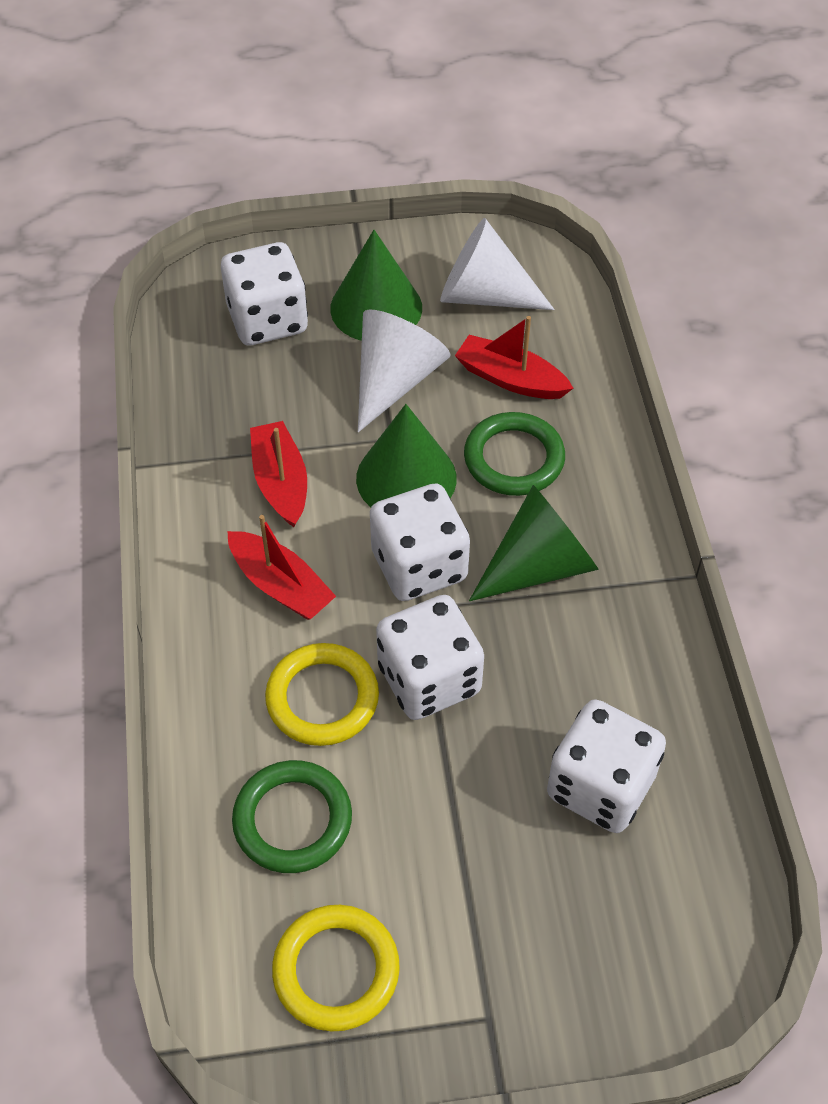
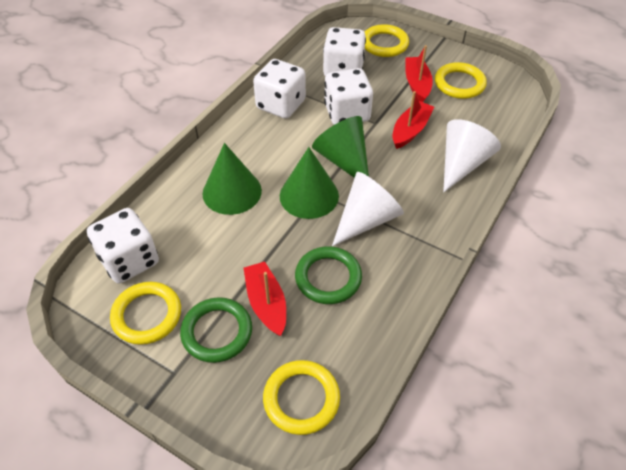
yellow ring: 2 -> 4

